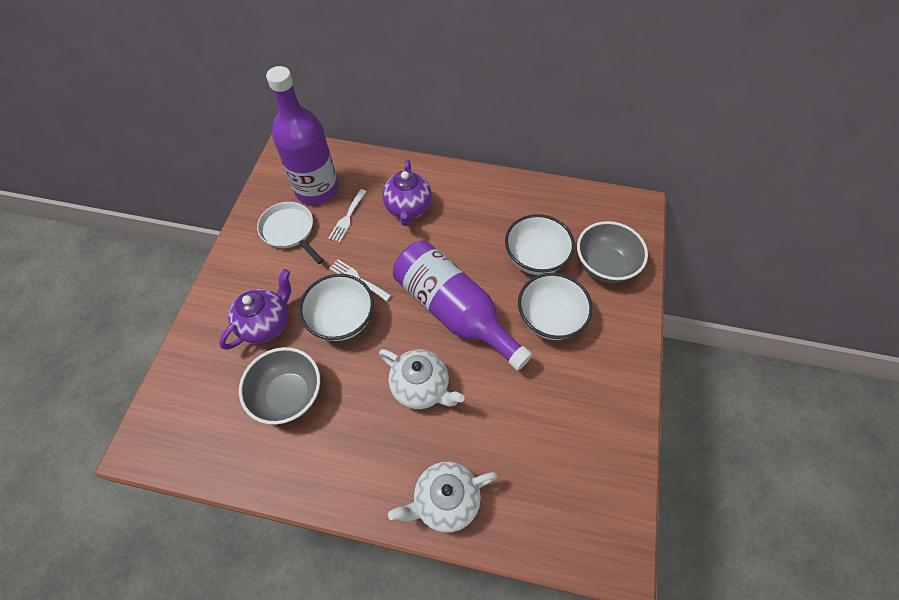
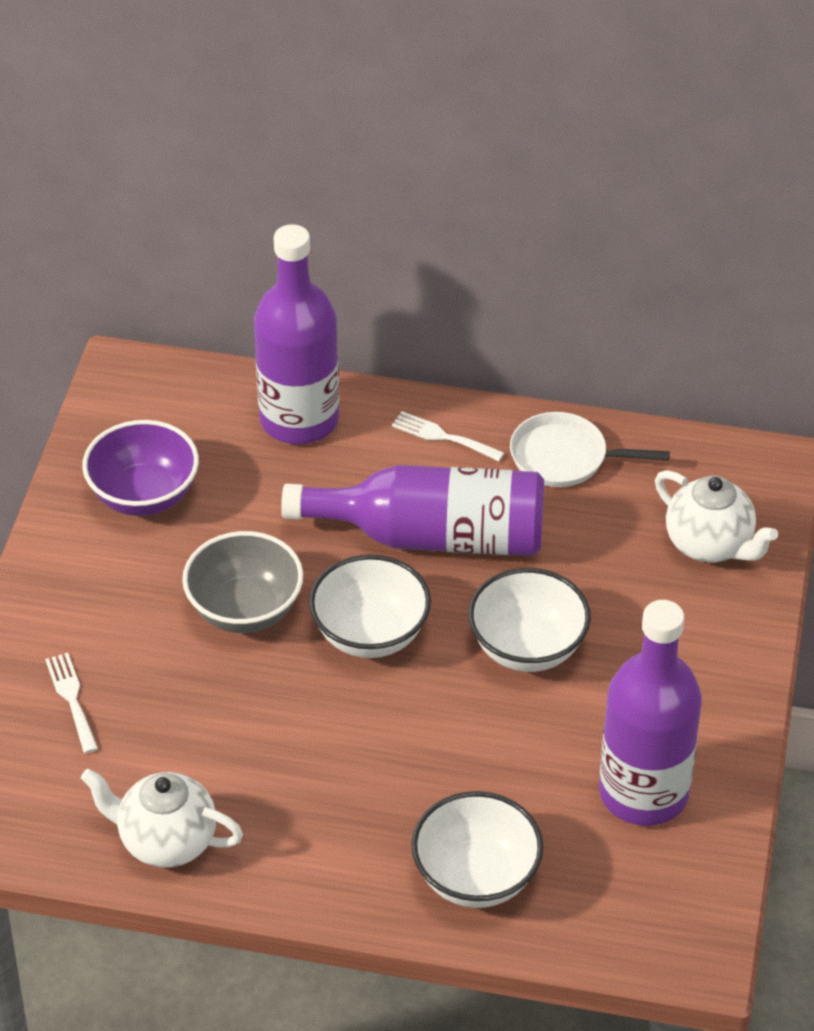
grey bowl: 2 -> 1
purple bottle: 2 -> 3
purple bowl: 0 -> 1
purple teapot: 2 -> 0

